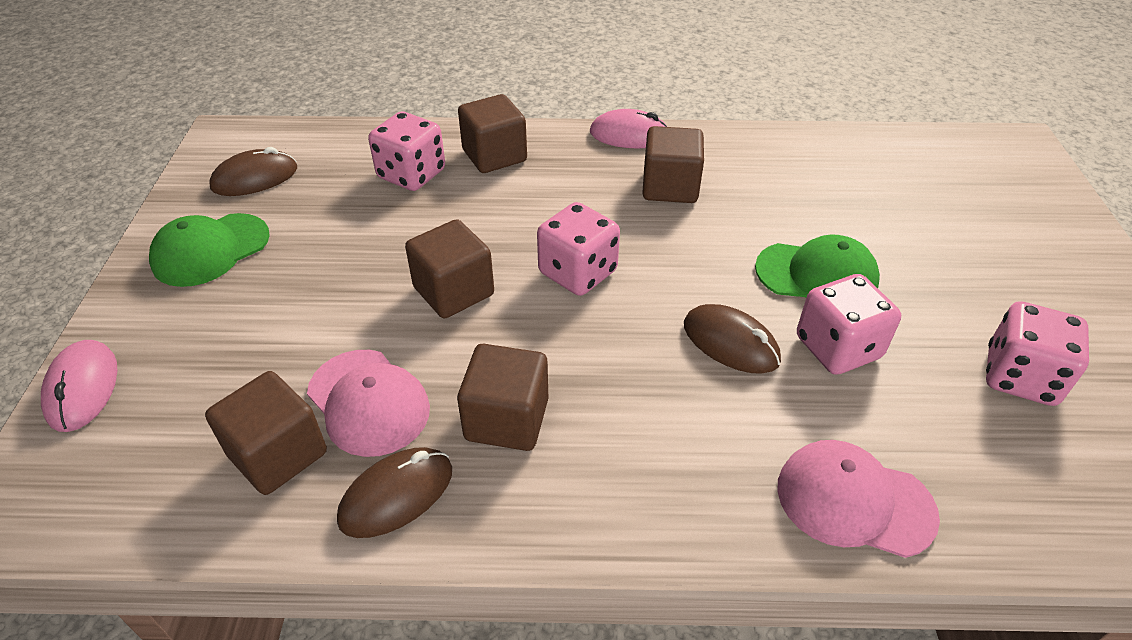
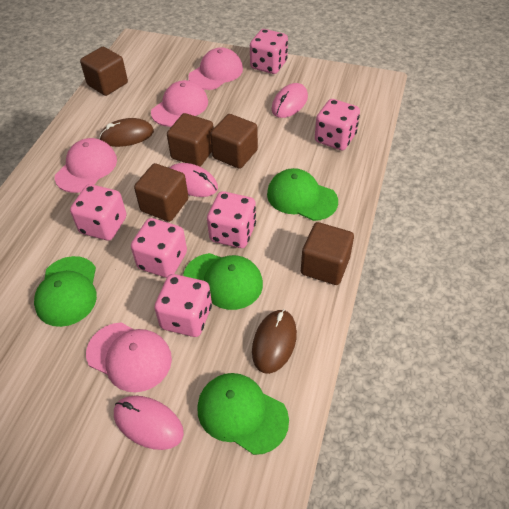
brown mouse: 3 -> 2
green cap: 2 -> 4
pink cap: 2 -> 4
pink dice: 4 -> 6
pink mouse: 2 -> 3

